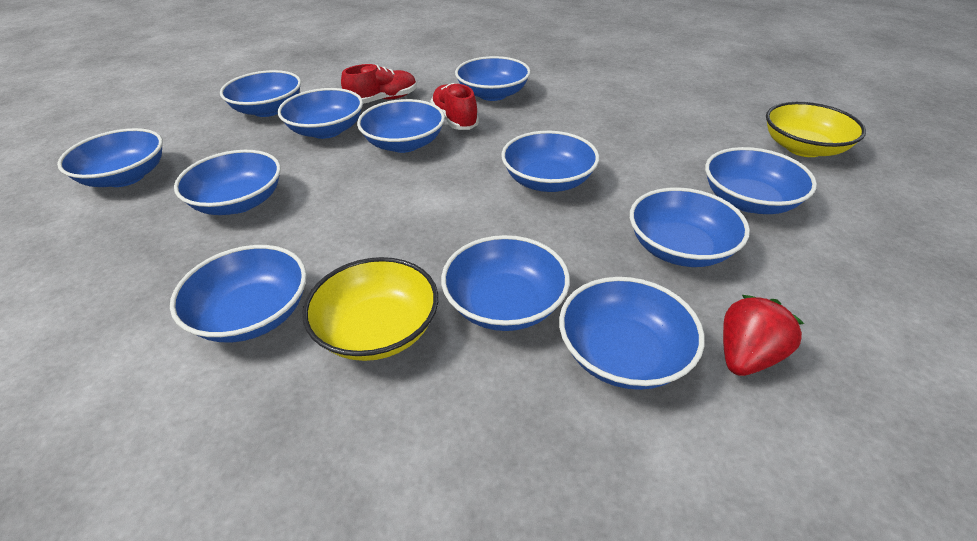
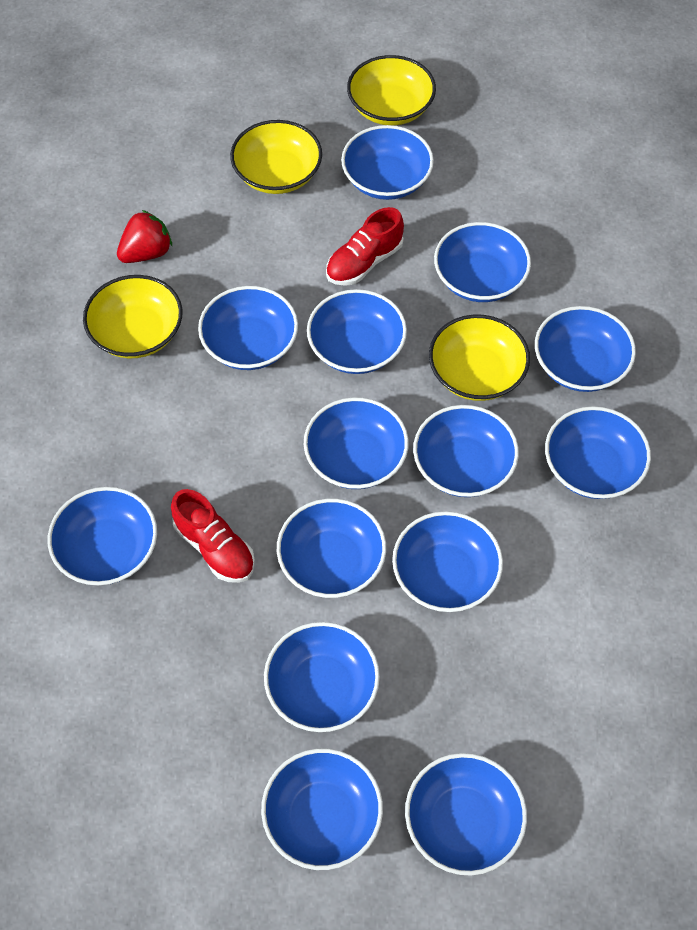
blue bowl: 12 -> 14
yellow bowl: 2 -> 4

